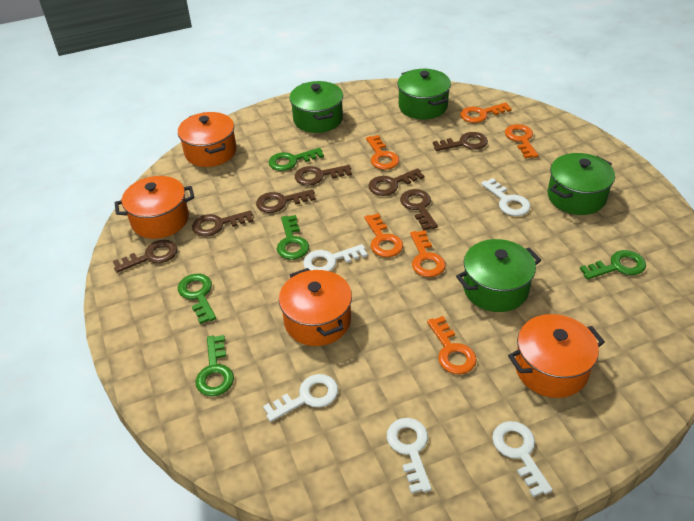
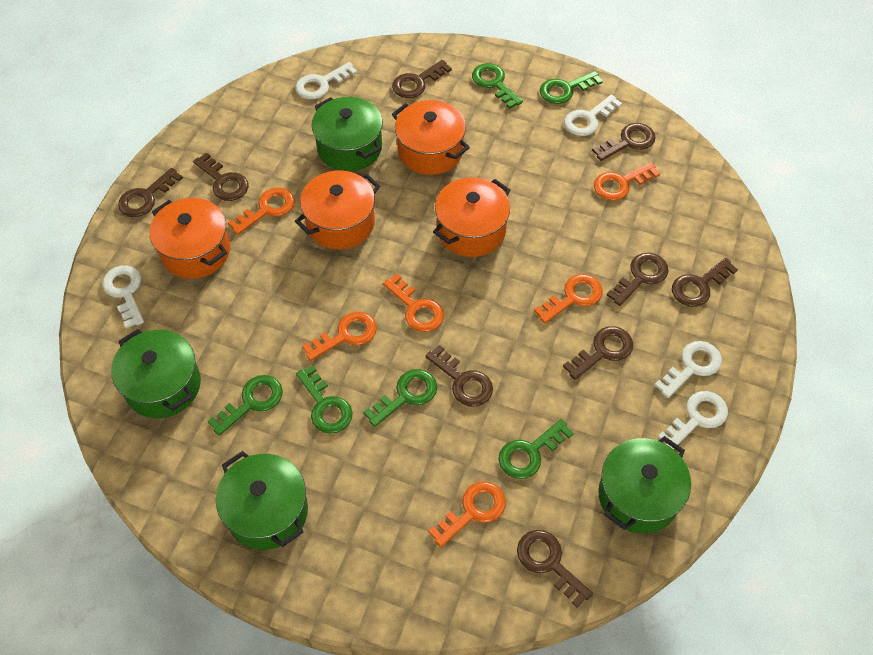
brown key: 7 -> 9
green key: 5 -> 6

